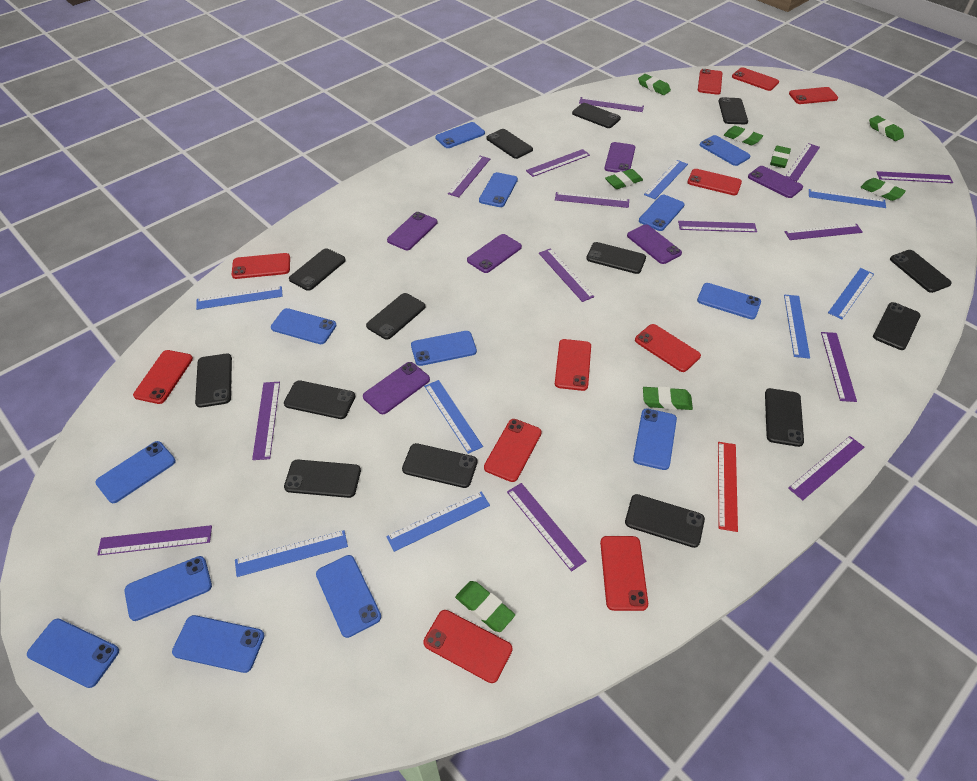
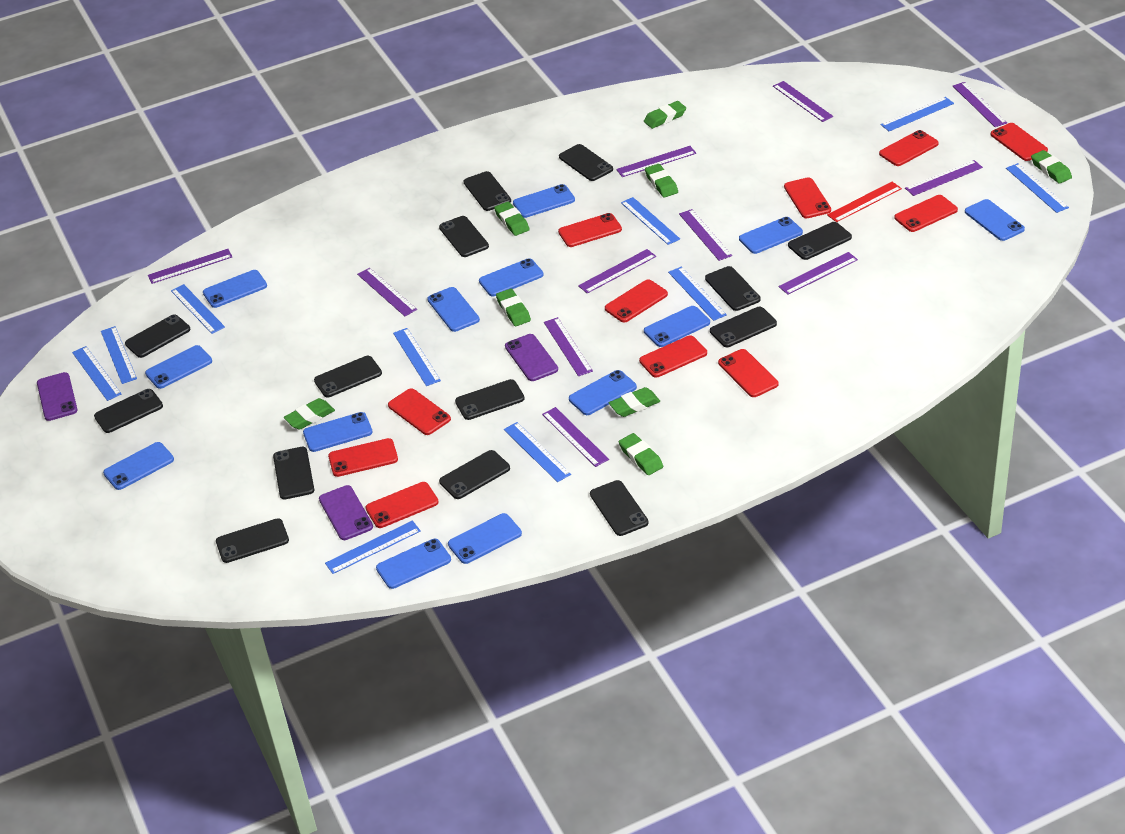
blue ruler: 8 -> 10
purple phone: 6 -> 3
purple ruler: 14 -> 11

